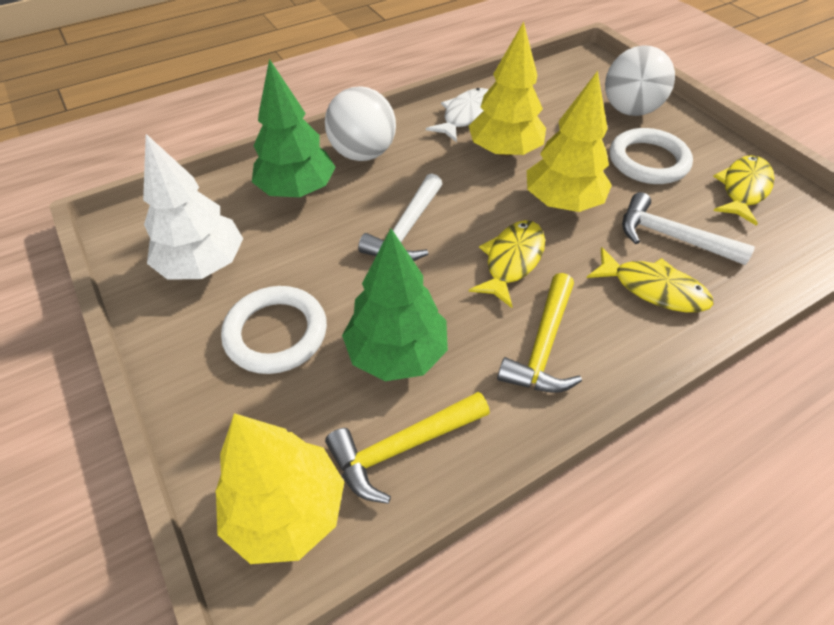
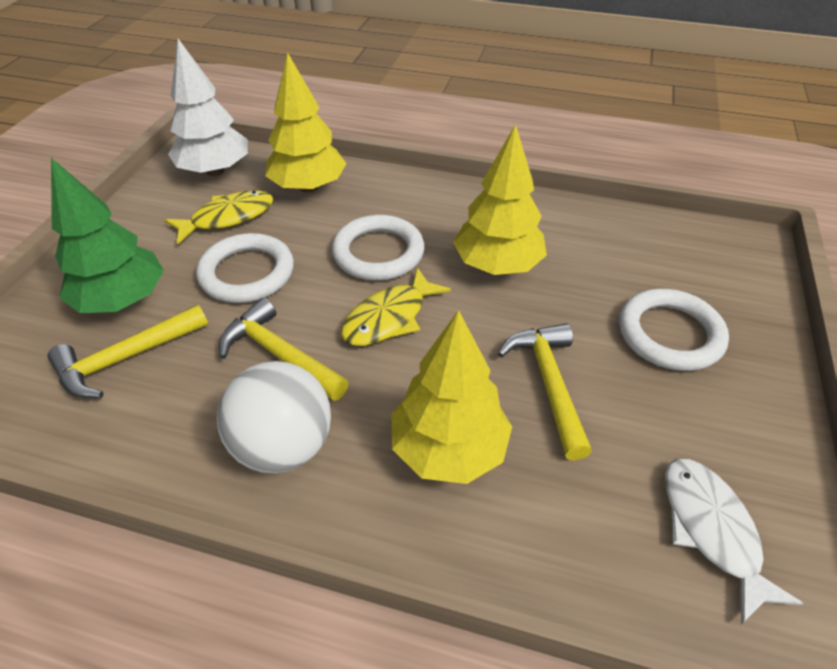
green tree: 2 -> 1
white ball: 2 -> 1
white hammer: 2 -> 0
white ring: 2 -> 3
yellow fish: 3 -> 2
yellow hammer: 2 -> 3

